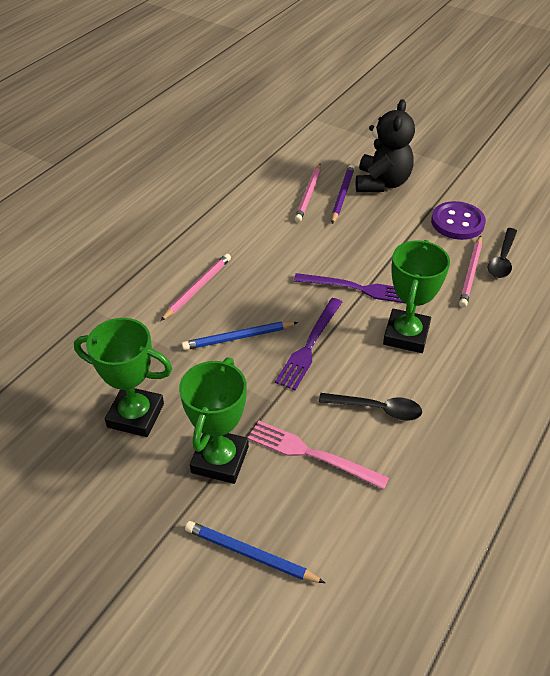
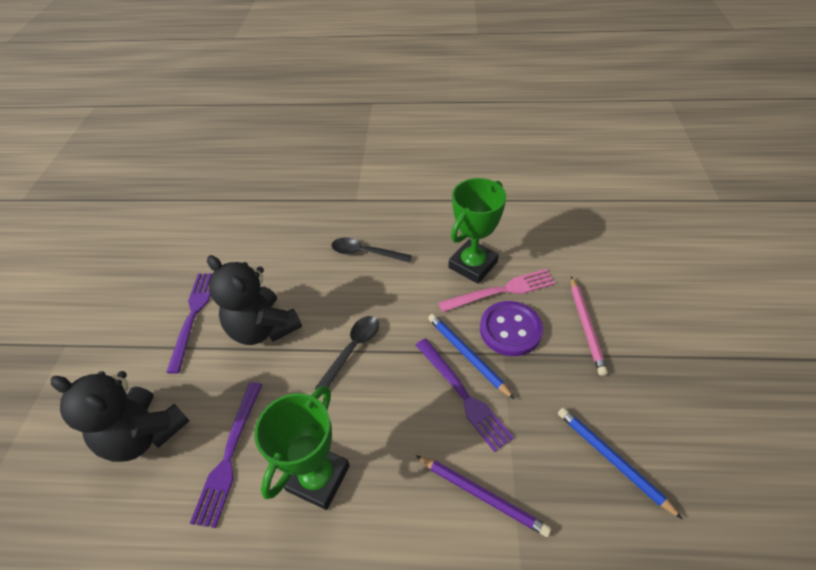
black teddy bear: 1 -> 2
green trophy: 3 -> 2
pink pencil: 3 -> 1
purple fork: 2 -> 3

